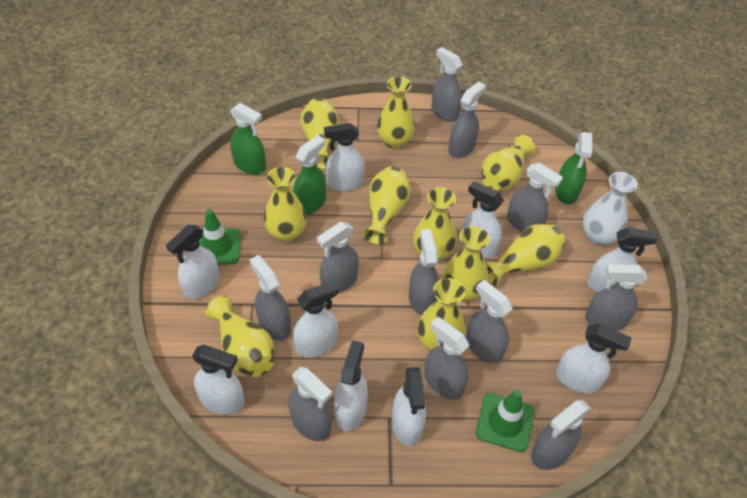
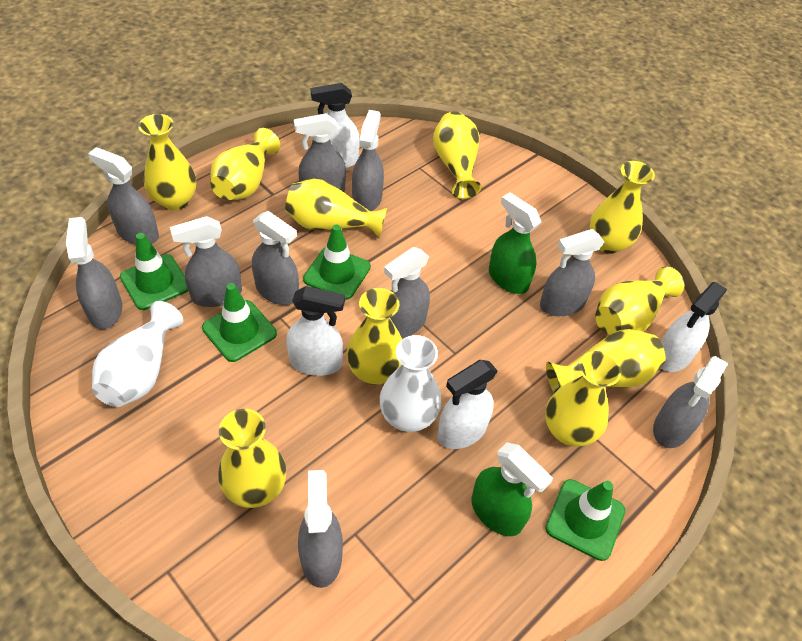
green spray bottle: 3 -> 2
green traffic cone: 2 -> 4
grey spray bottle: 11 -> 10
white spray bottle: 9 -> 4
white vase: 1 -> 2

